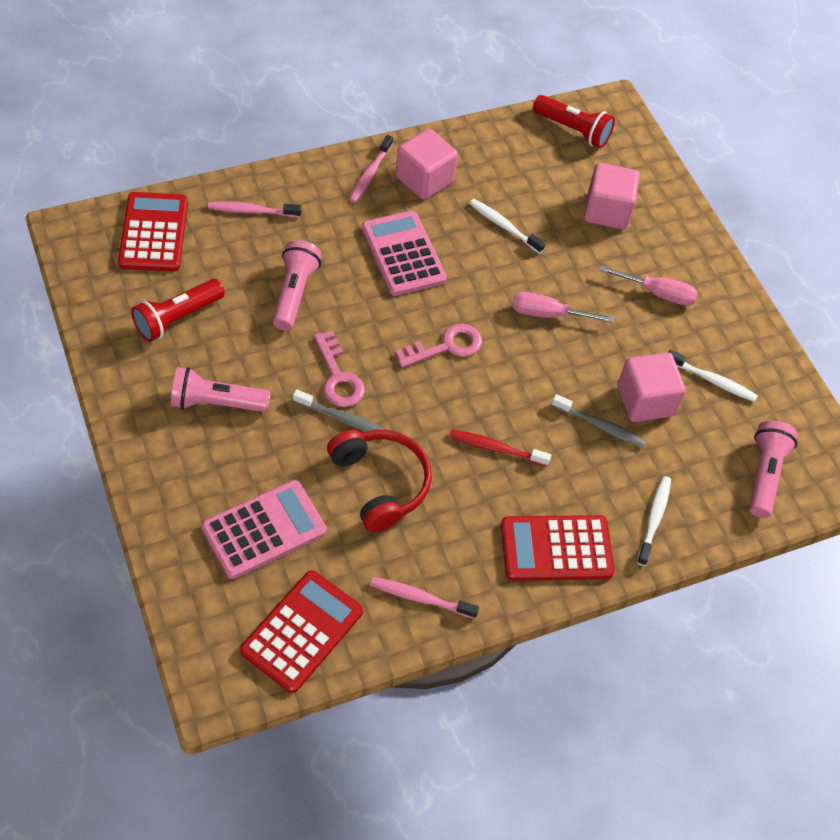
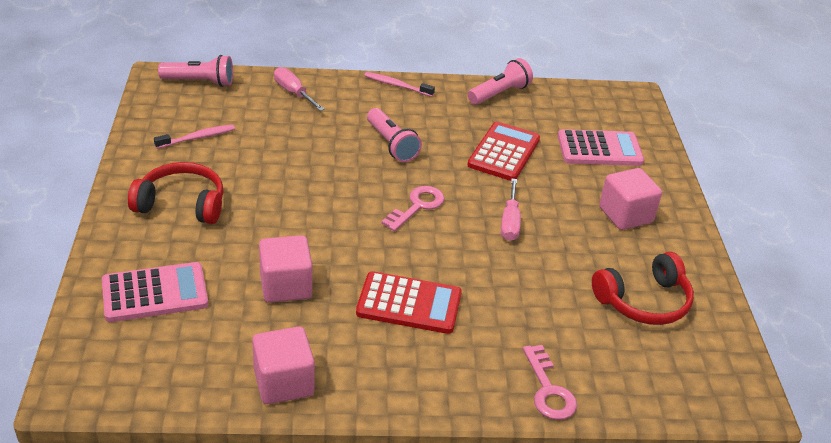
grey toothbrush: 2 -> 0
pink toothbrush: 3 -> 2
red calculator: 3 -> 2
red flashlight: 2 -> 0
red headphones: 1 -> 2
red toothbrush: 1 -> 0
white toothbrush: 3 -> 0

